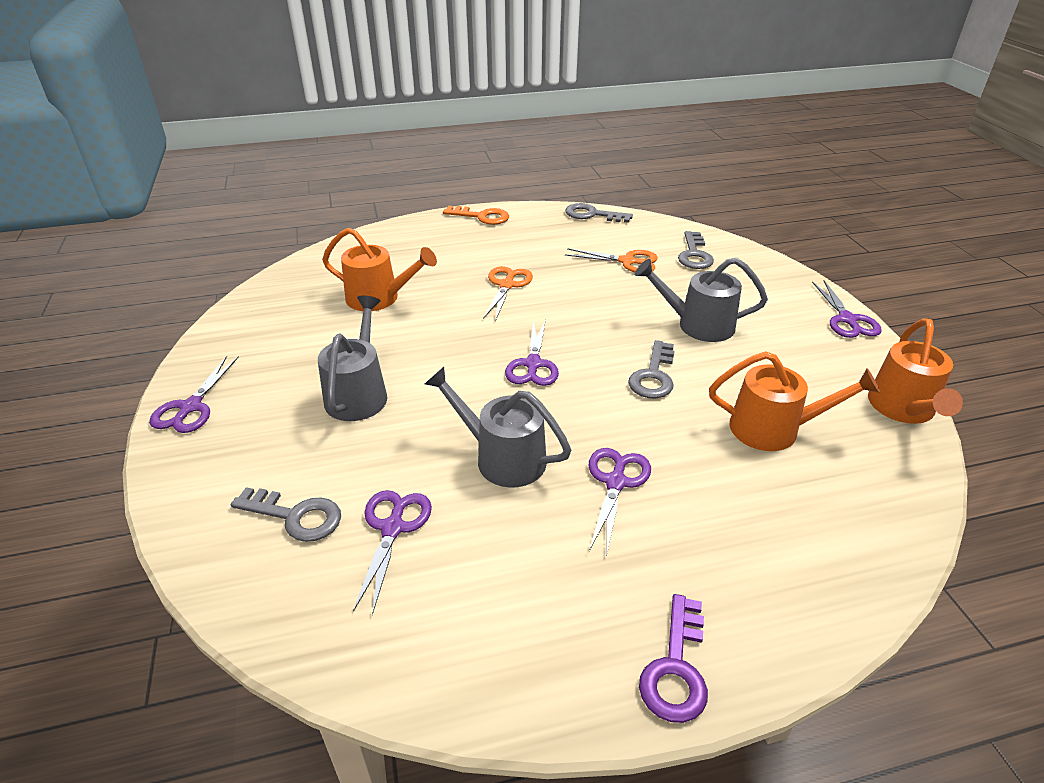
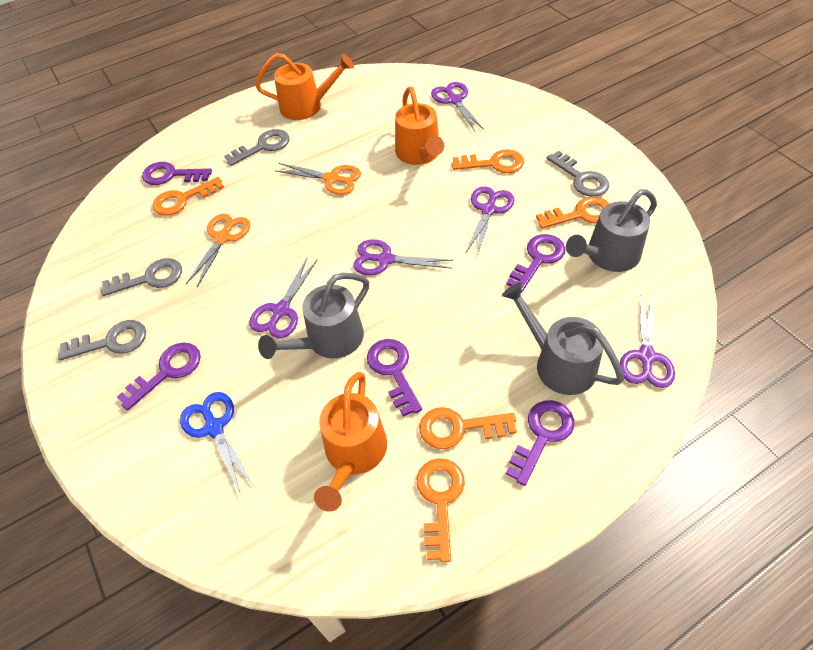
blue scissors: 0 -> 1
orange key: 1 -> 5
purple key: 1 -> 5

